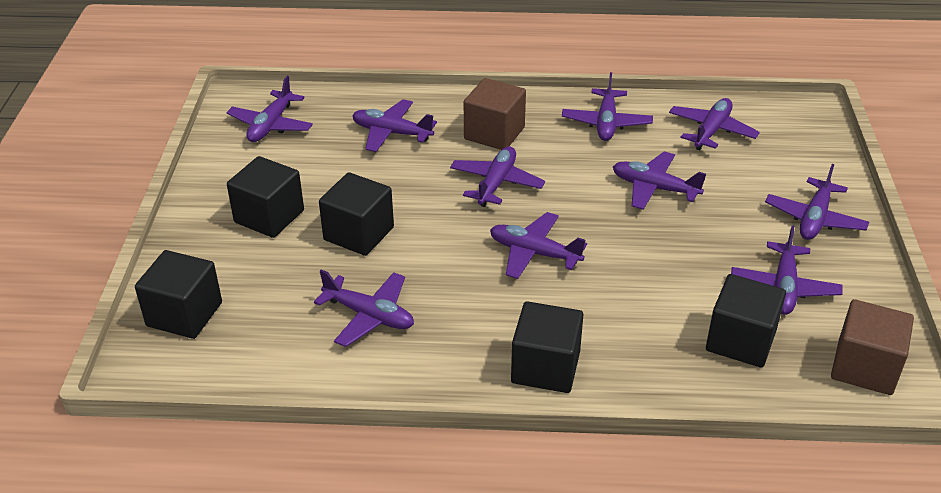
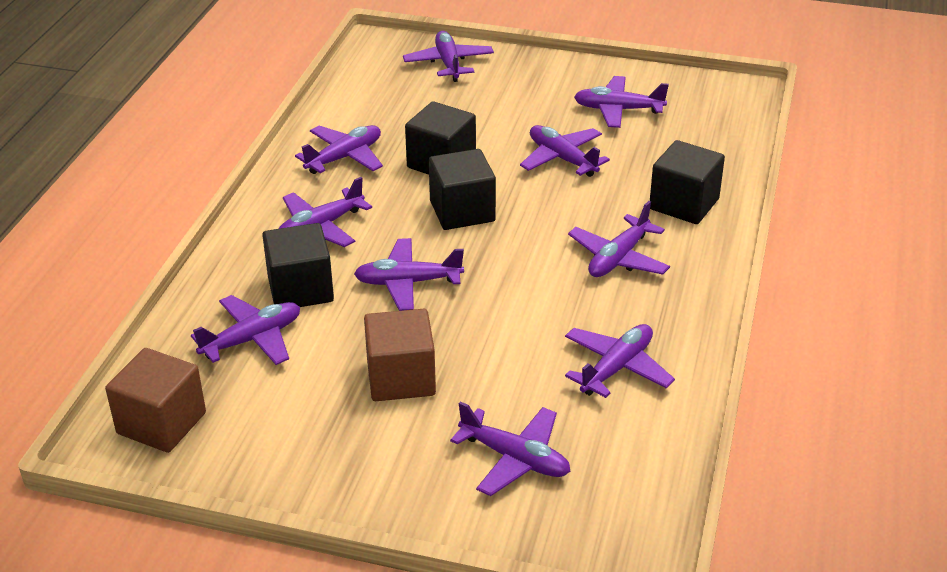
black cube: 5 -> 4

